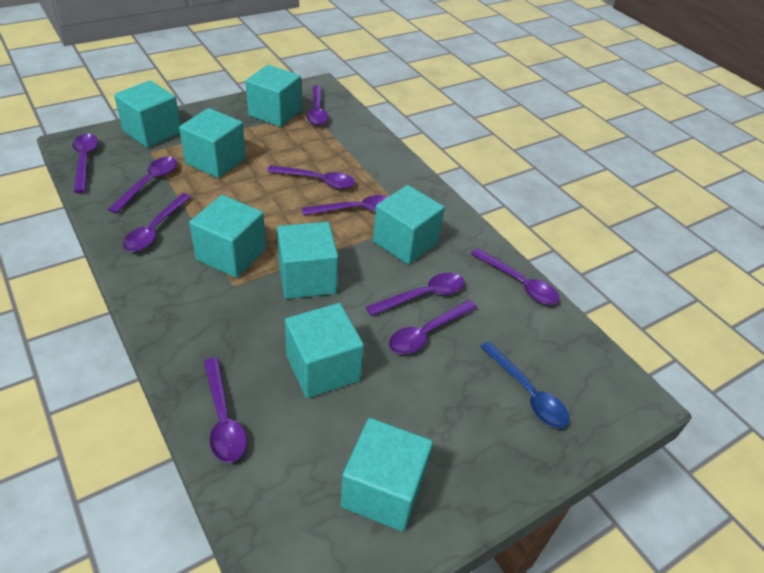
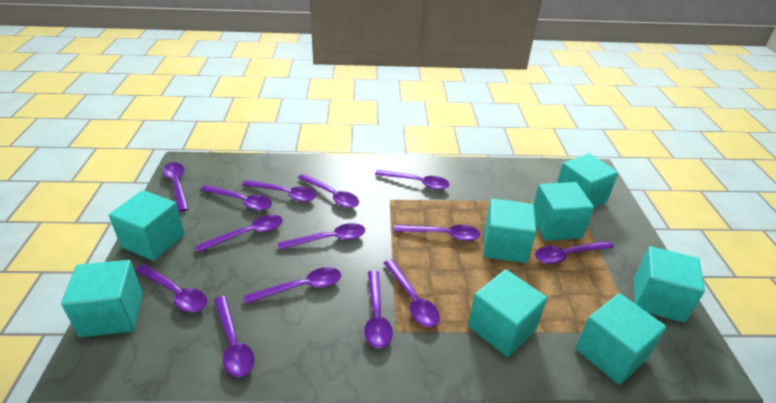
blue spoon: 1 -> 0
purple spoon: 10 -> 14

